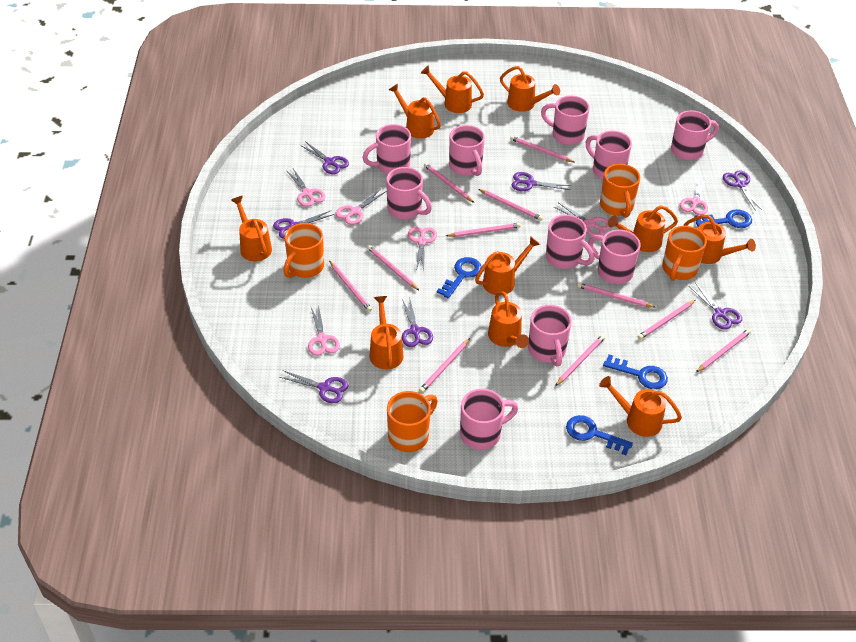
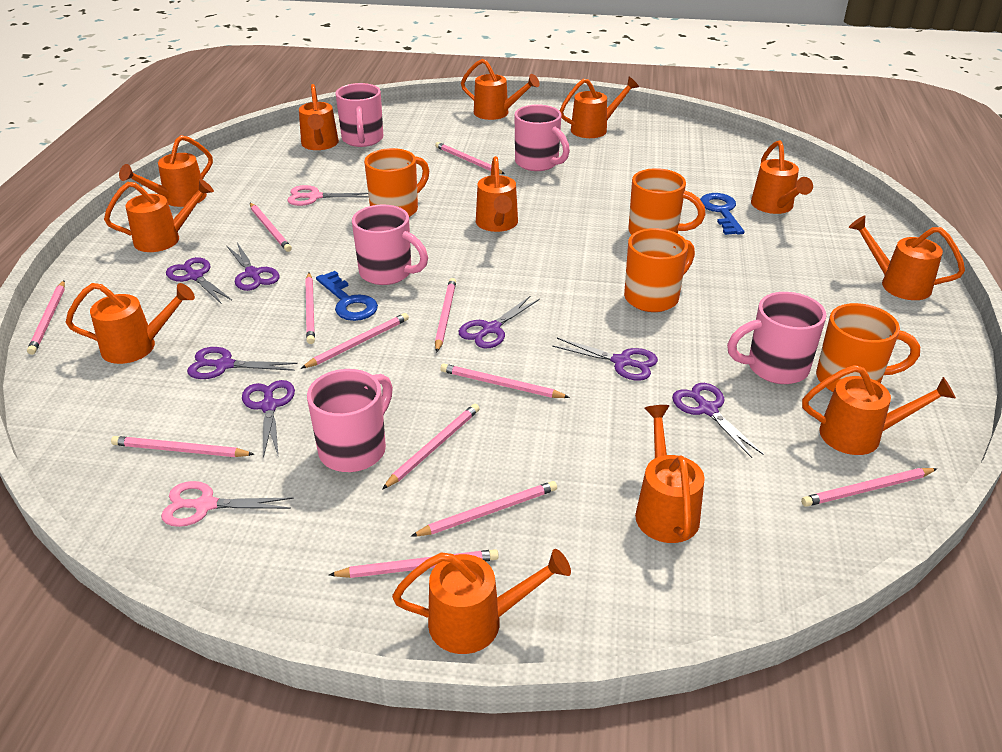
blue key: 4 -> 2
orange watering can: 10 -> 12
pink mug: 10 -> 5
pink pencil: 11 -> 12
pink scissors: 6 -> 2

